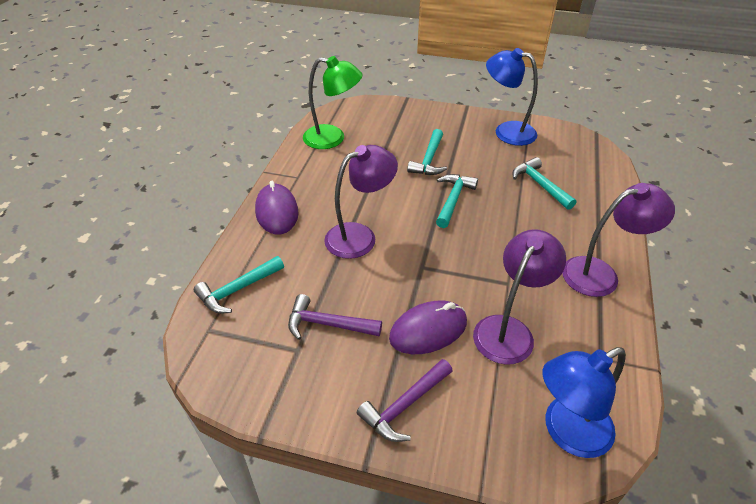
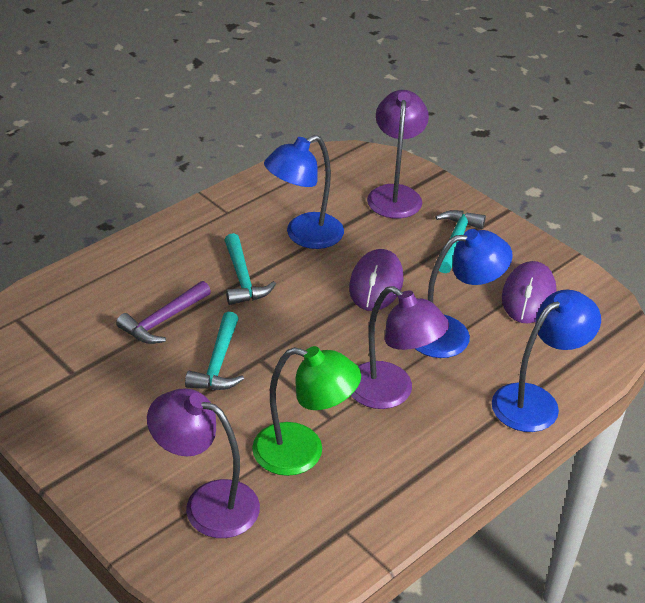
blue lamp: 2 -> 3
purple hammer: 2 -> 1
turquoise hammer: 4 -> 3

